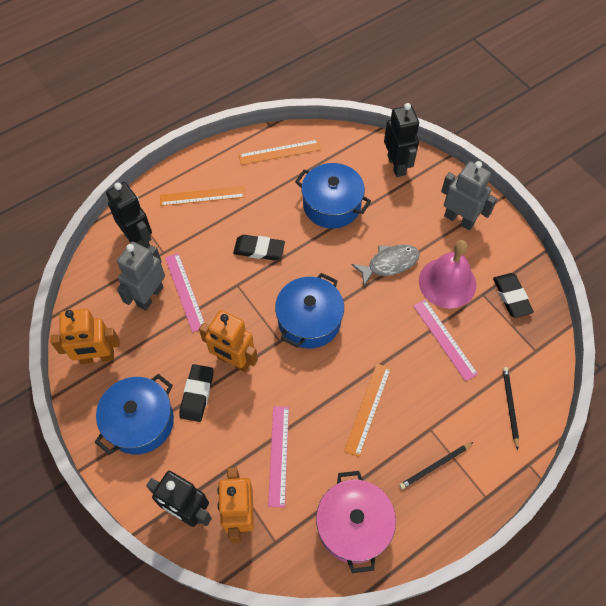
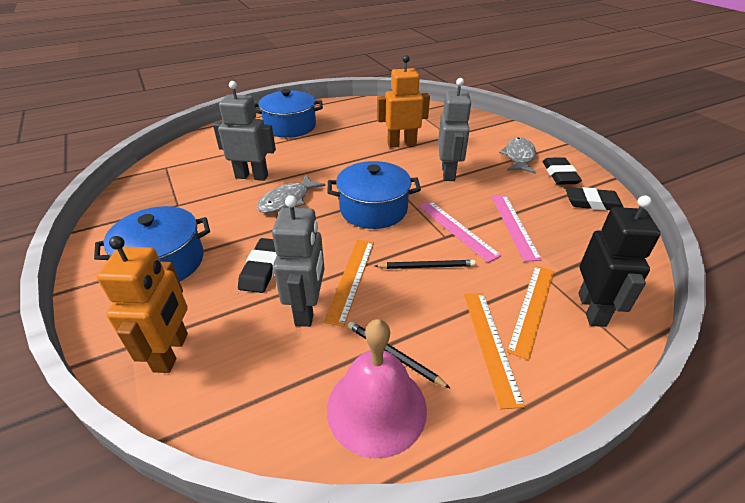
black robot: 3 -> 1
grey fish: 1 -> 2
grey robot: 2 -> 3
orange robot: 3 -> 2
pink pot: 1 -> 0
pink ruler: 3 -> 2

